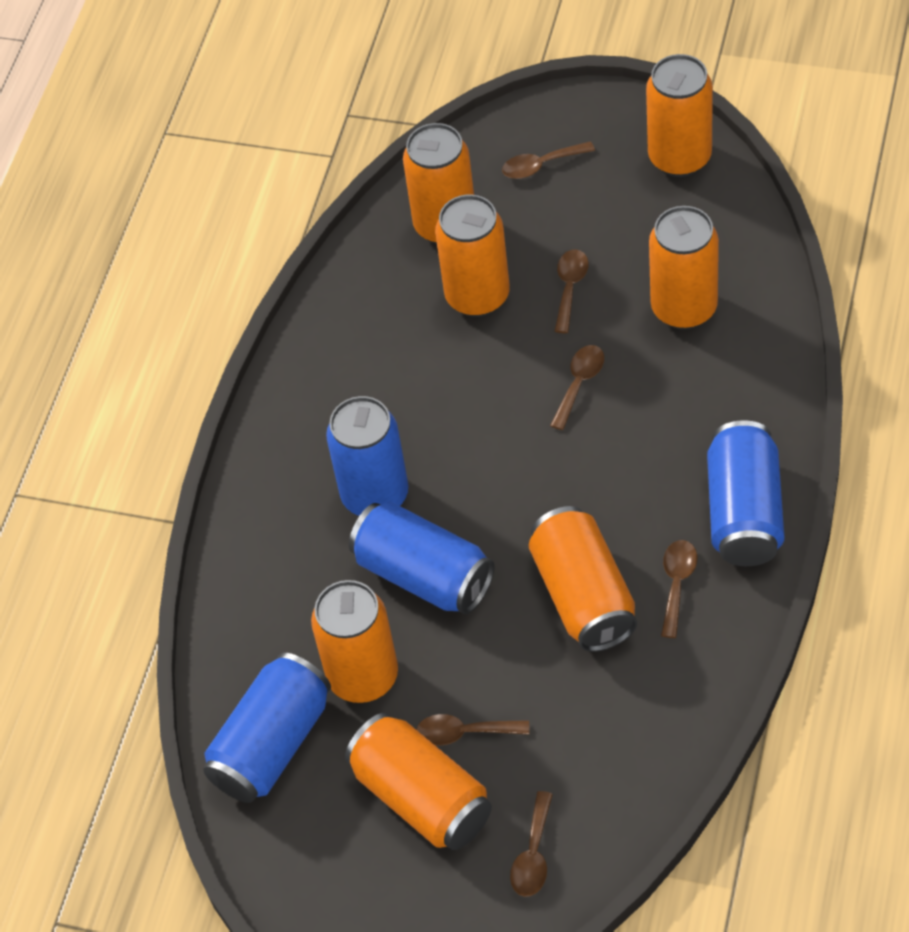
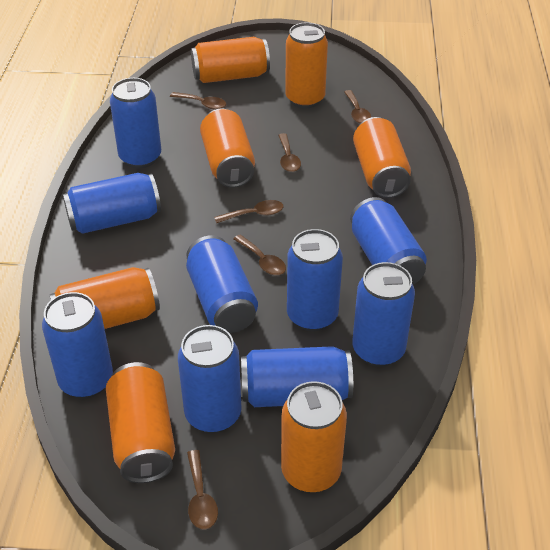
blue can: 4 -> 9

